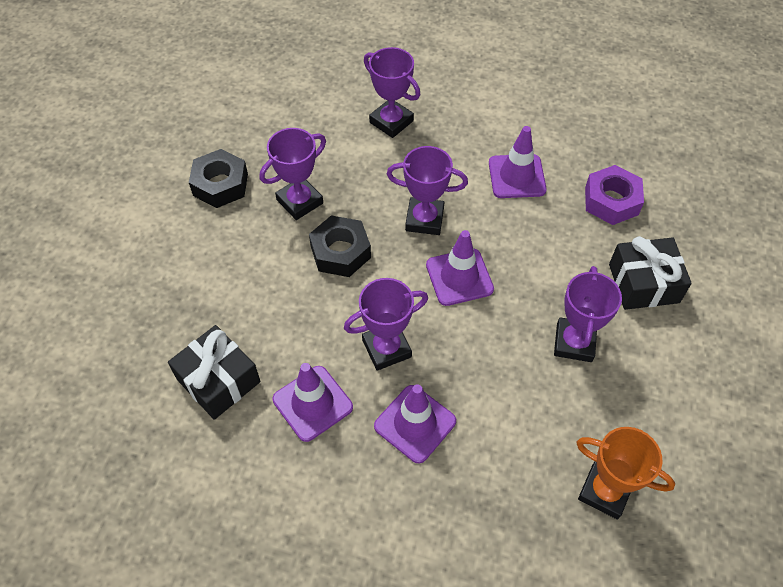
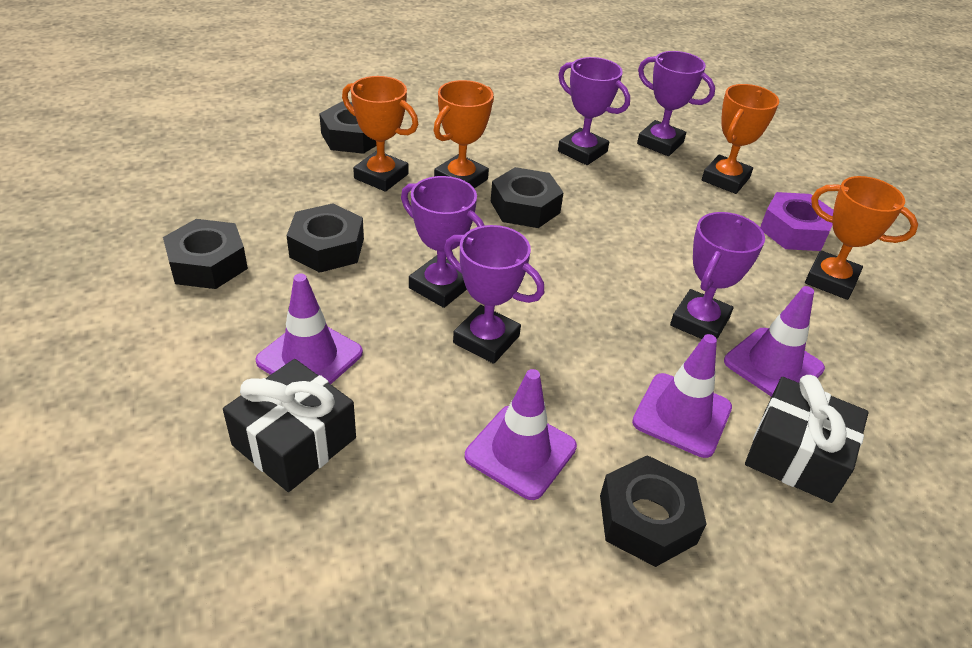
black nut: 2 -> 5
orange trophy: 1 -> 4

